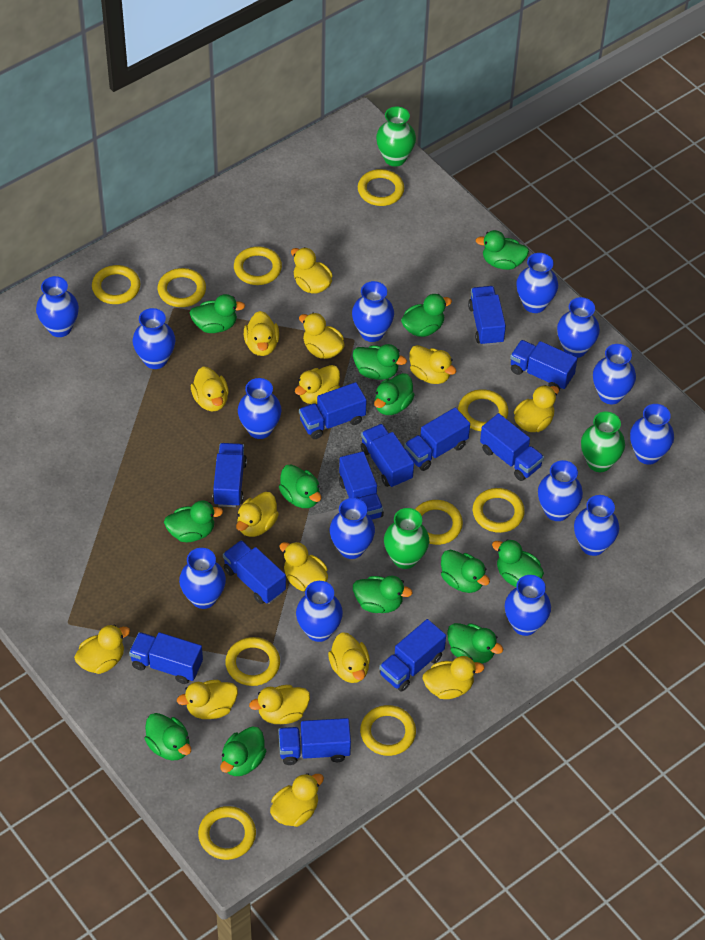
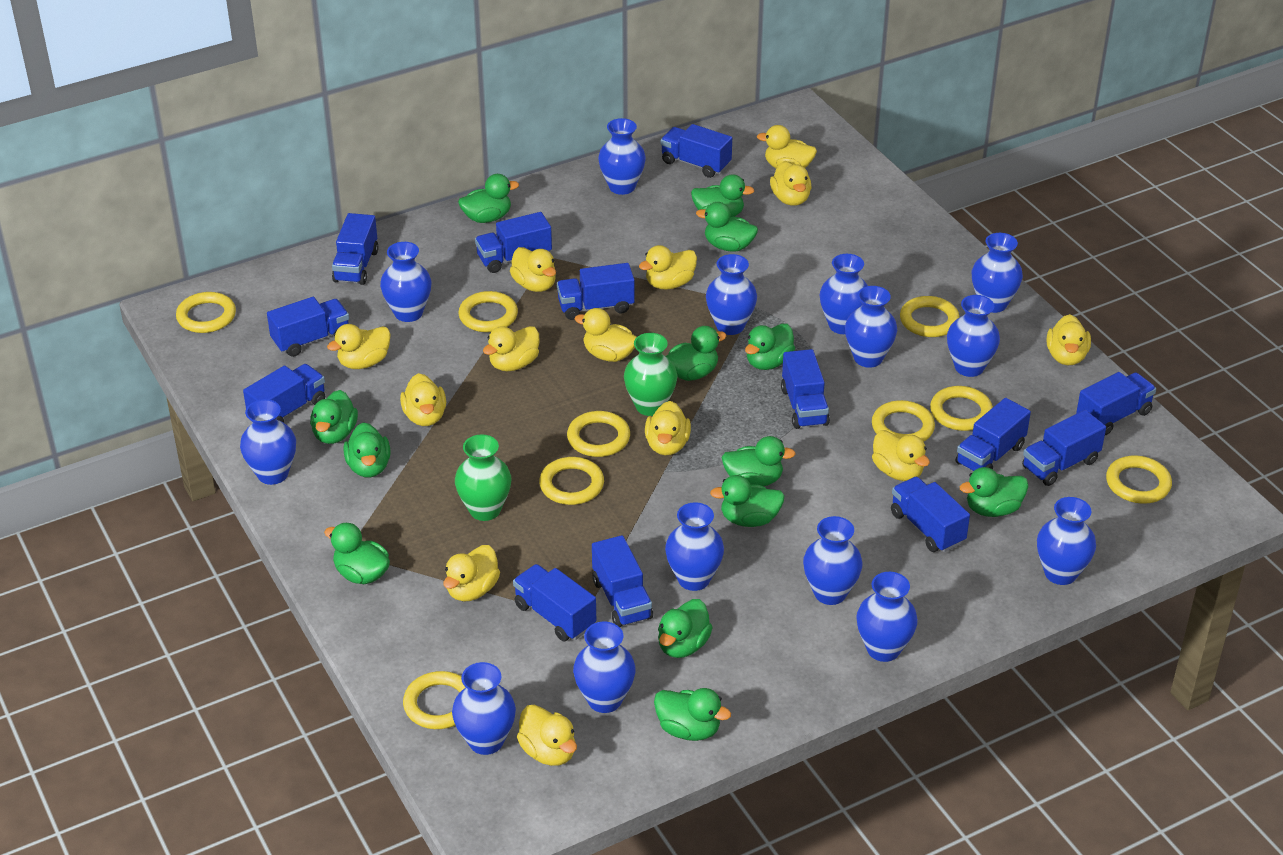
blue truck: 12 -> 13
green vase: 3 -> 2
yellow duck: 15 -> 13
yellow ring: 10 -> 9

